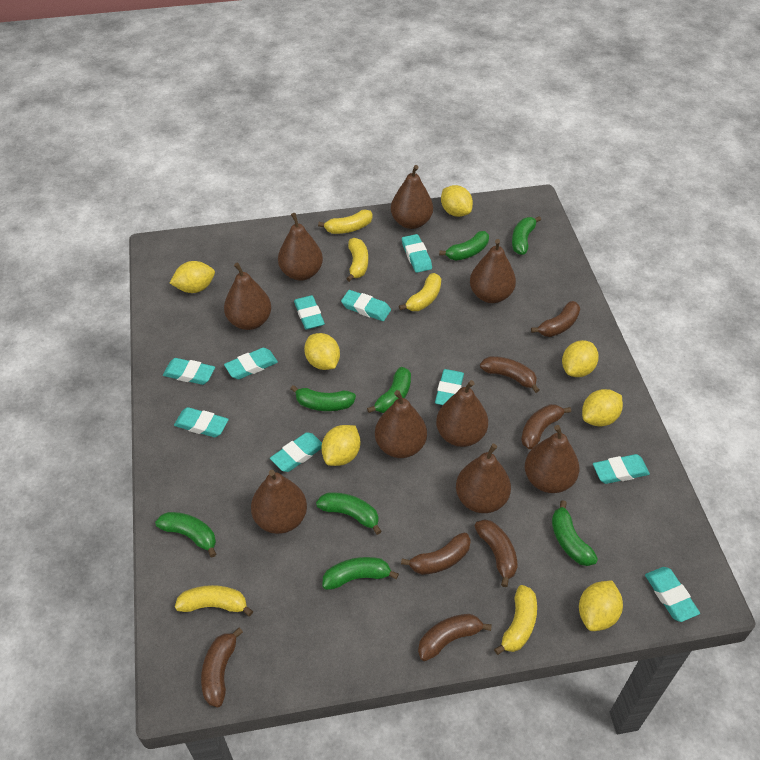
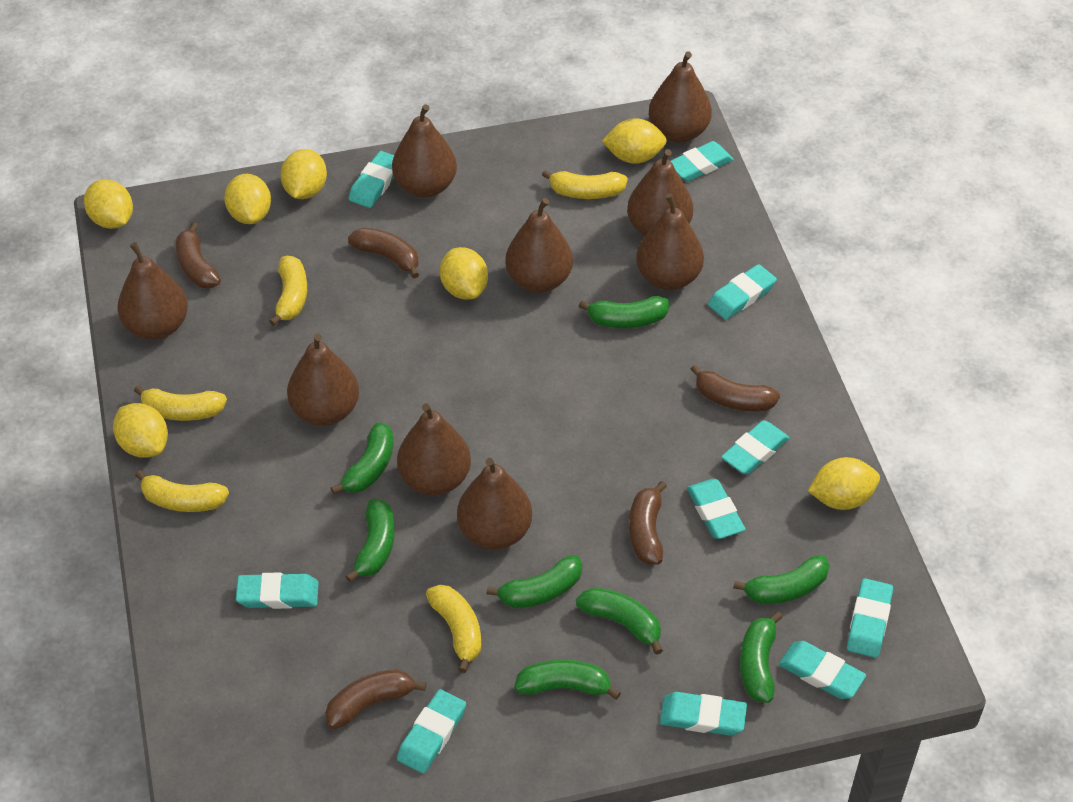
brown banana: 7 -> 5

